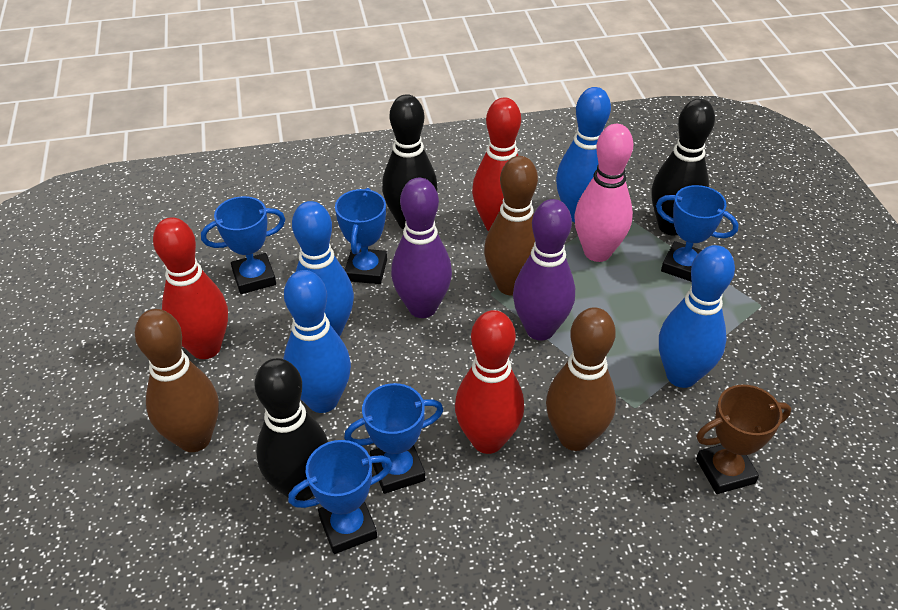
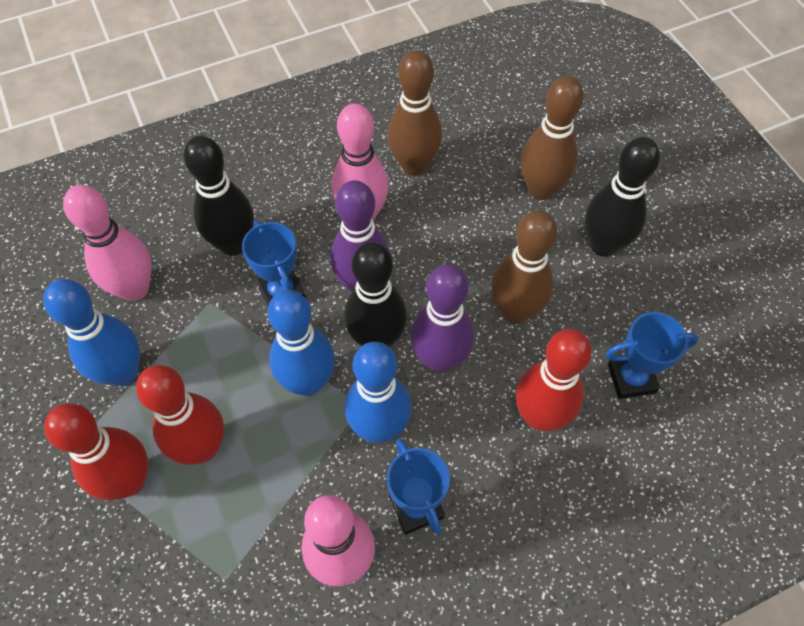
blue bowling pin: 4 -> 3
blue trophy: 5 -> 3
brown trophy: 1 -> 0
pink bowling pin: 1 -> 3

